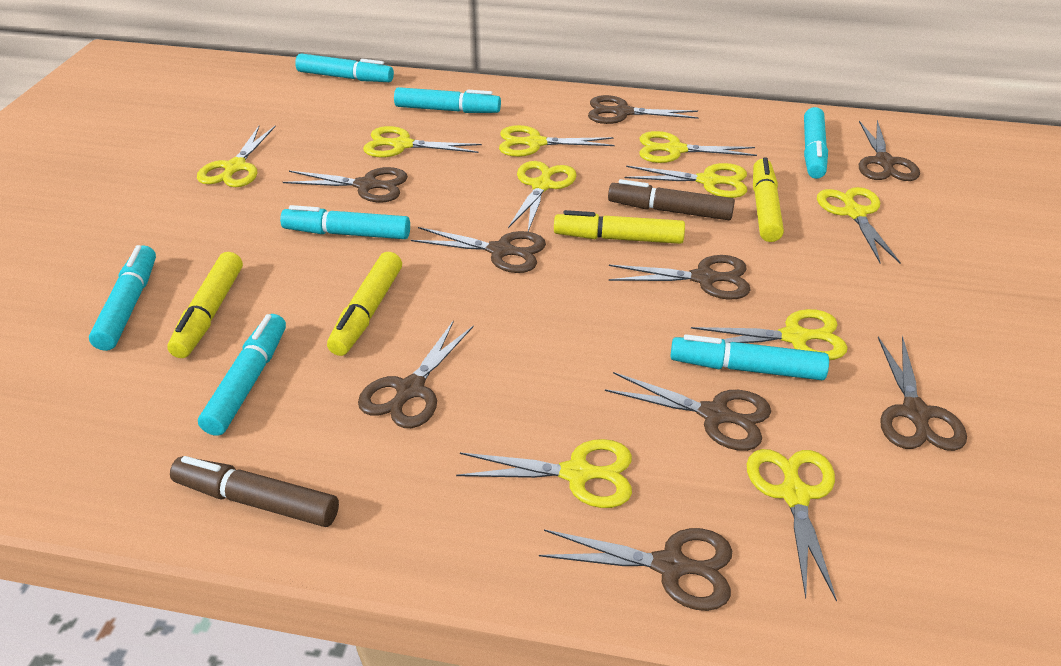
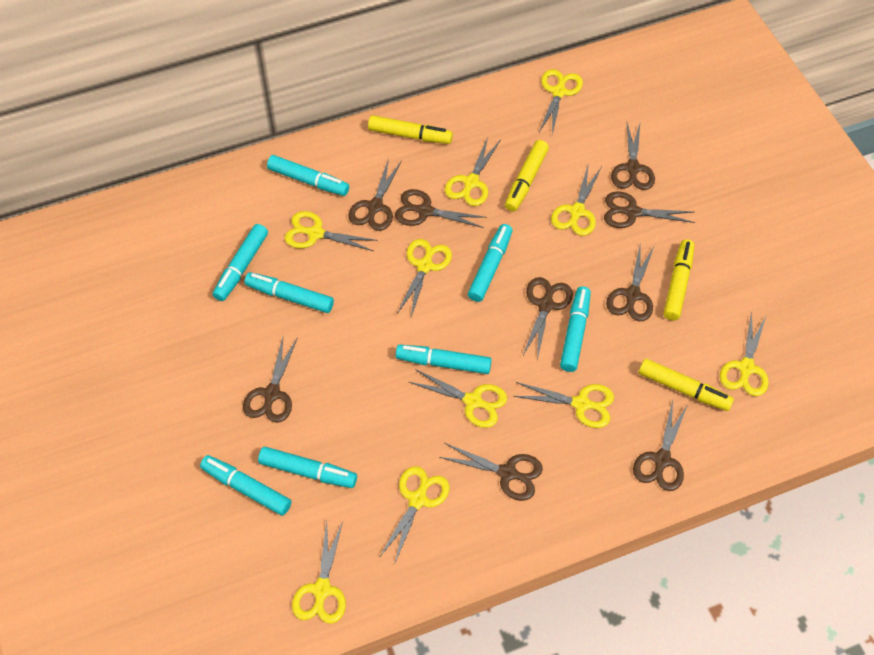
brown marker: 2 -> 0
turquoise marker: 7 -> 8

